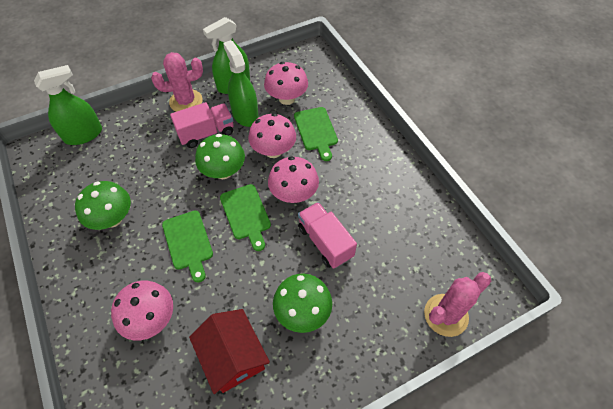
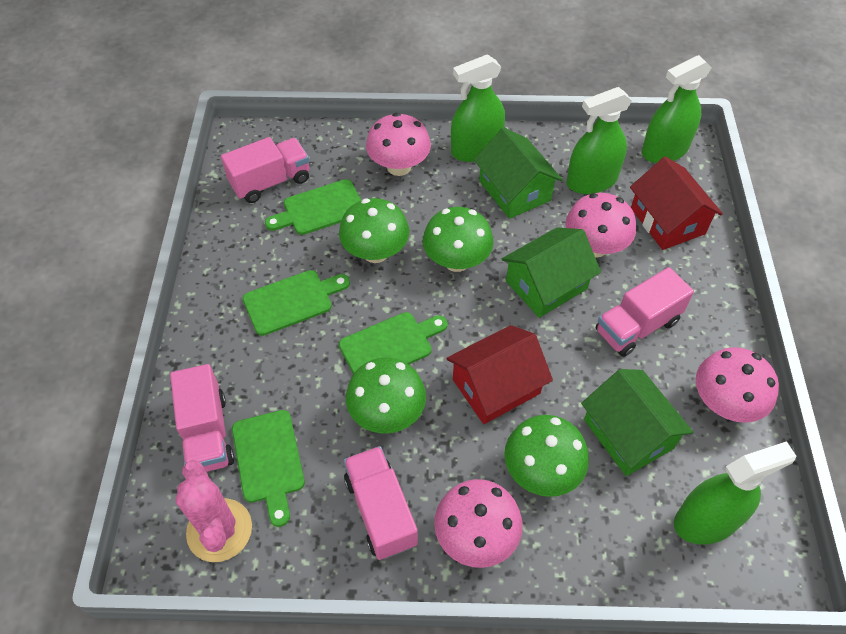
green cutting board: 3 -> 4
green house: 0 -> 3
green mushroom: 3 -> 4
green spray bottle: 3 -> 4
pink cactus: 2 -> 1
pink truck: 2 -> 4
red house: 1 -> 2

